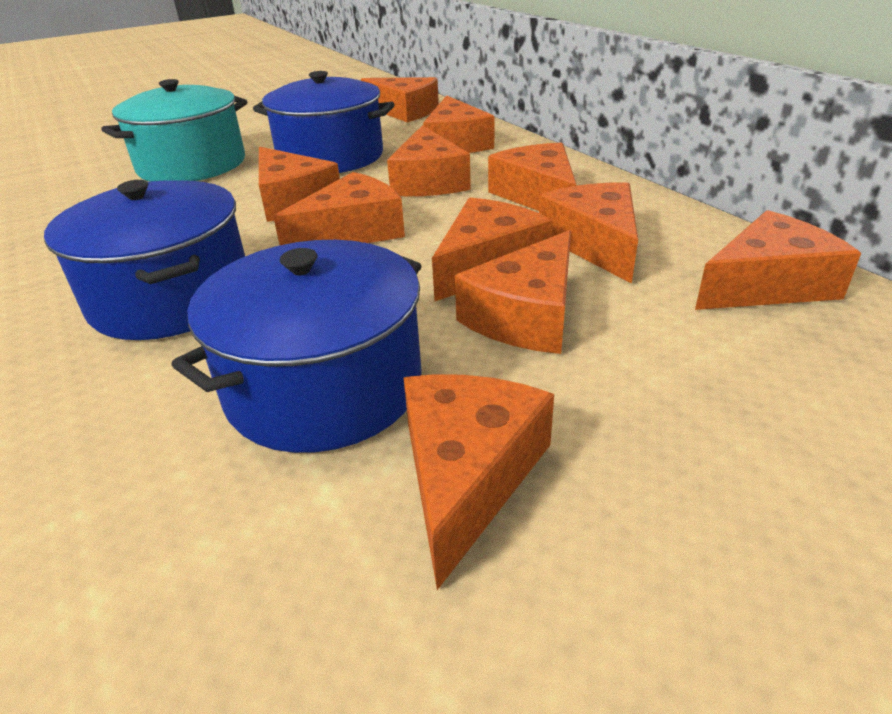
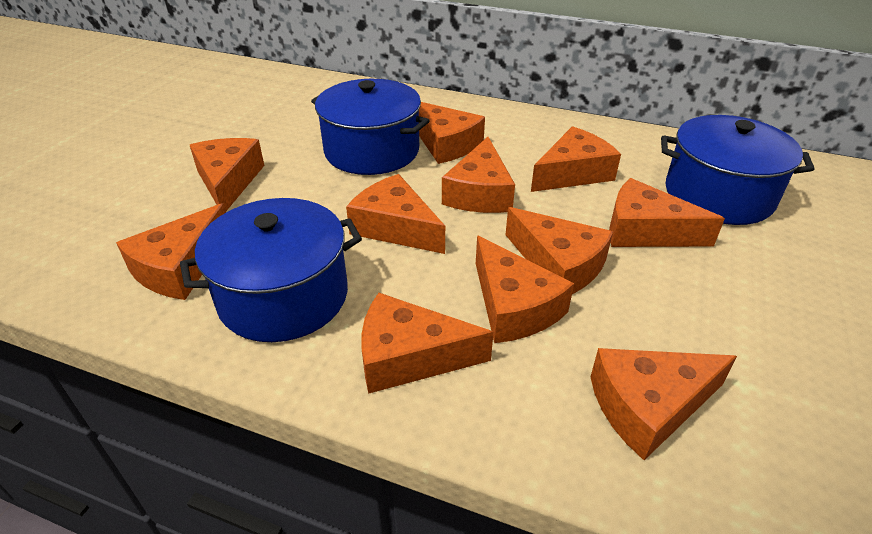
turquoise pot: 1 -> 0

